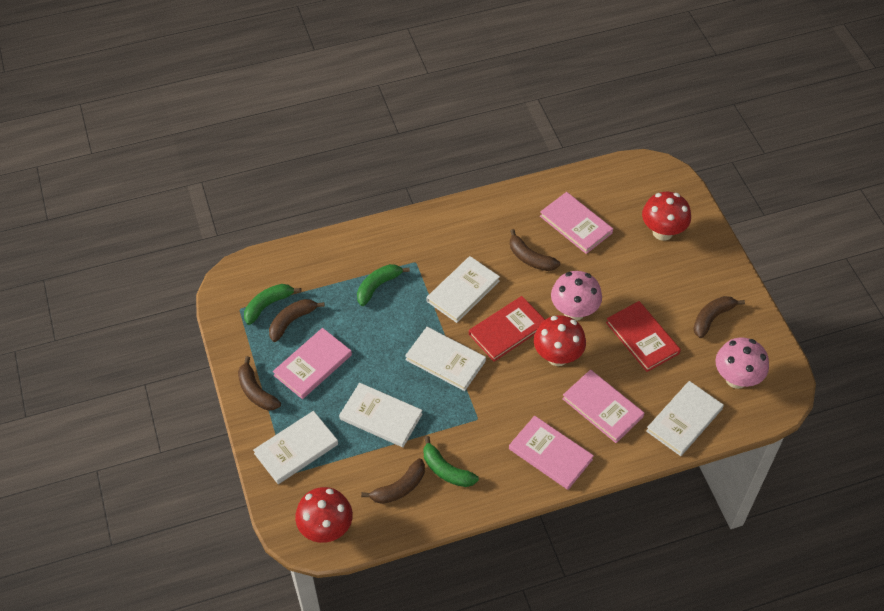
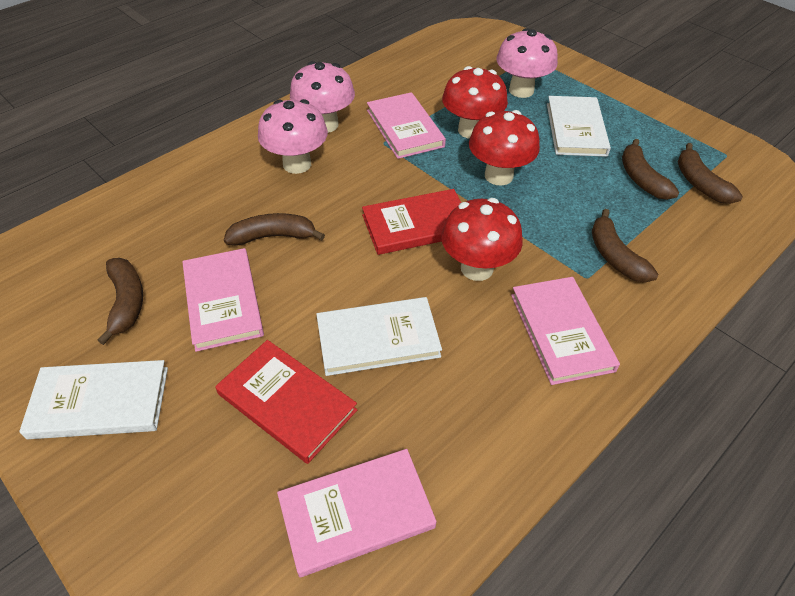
green banana: 3 -> 0
pink mushroom: 2 -> 3
white book: 5 -> 3

